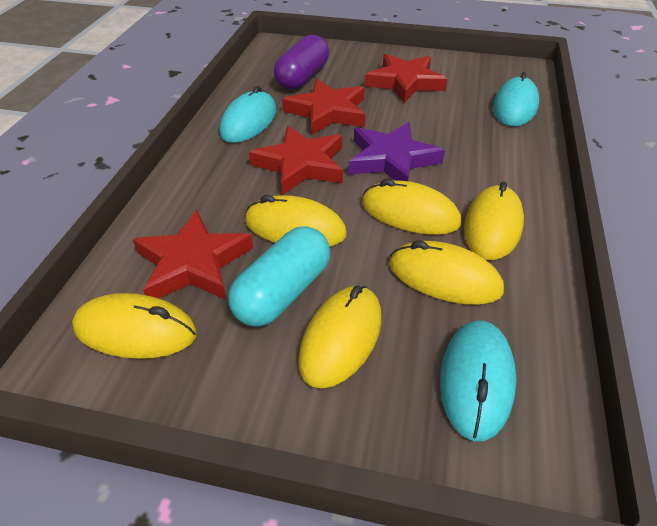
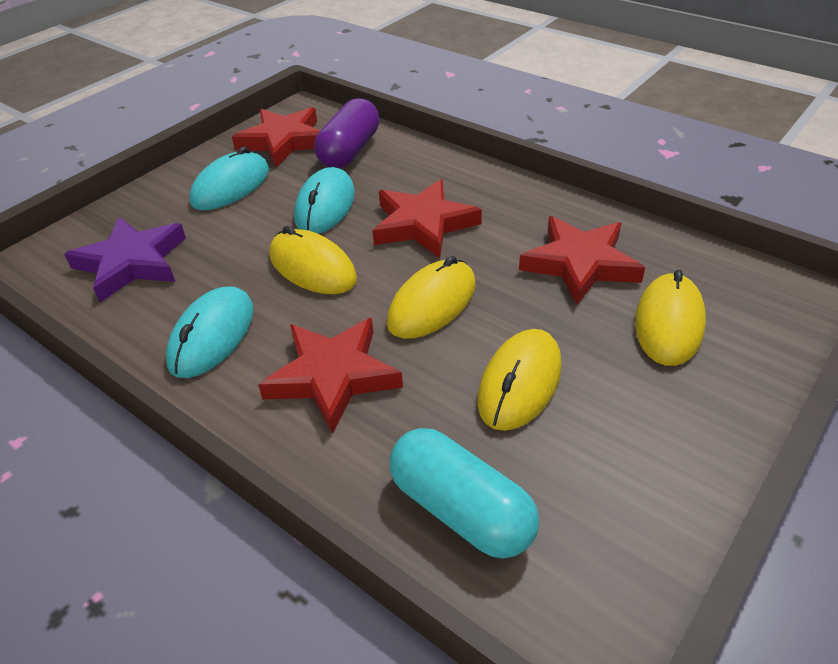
yellow mouse: 6 -> 4

